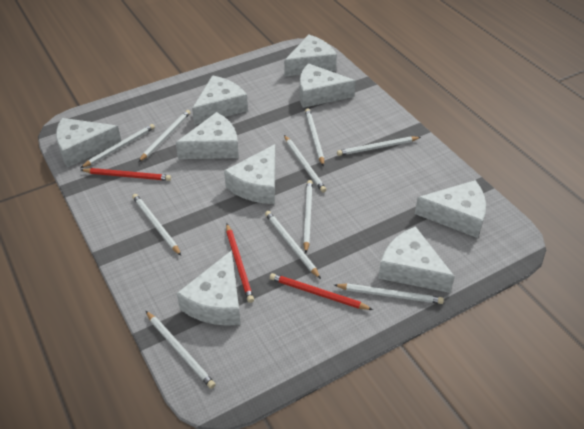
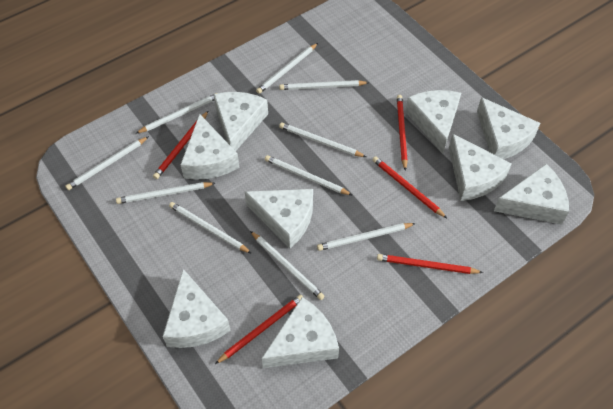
red pencil: 3 -> 5

